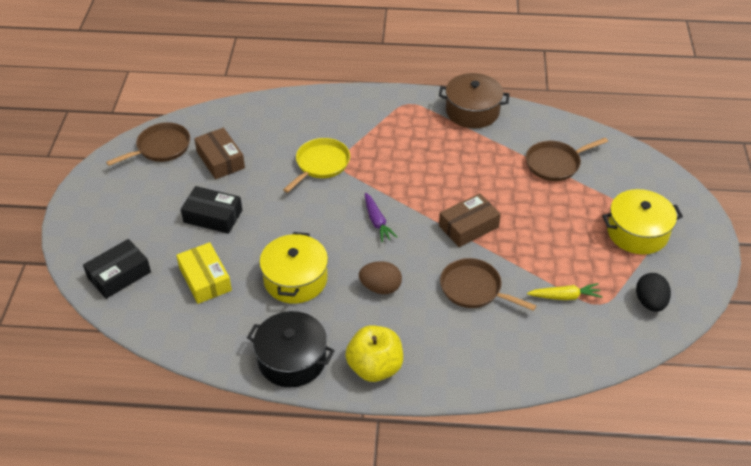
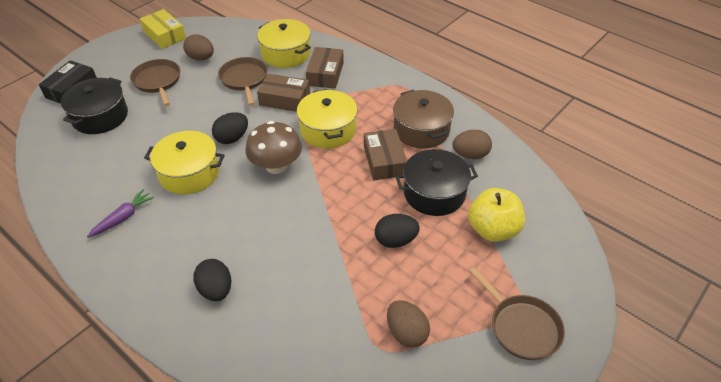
black box: 2 -> 1
black egg: 1 -> 3
black pot: 1 -> 2
brown box: 2 -> 3
brown egg: 1 -> 3
brown mushroom: 0 -> 1
yellow carrot: 1 -> 0
yellow pan: 1 -> 0
yellow pot: 2 -> 3

